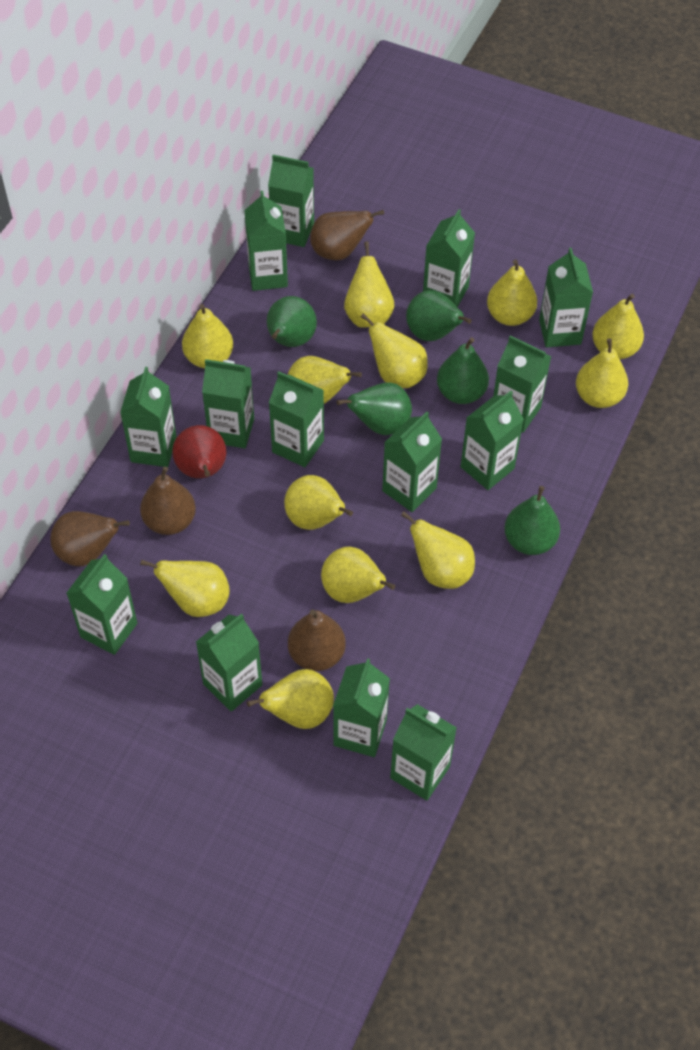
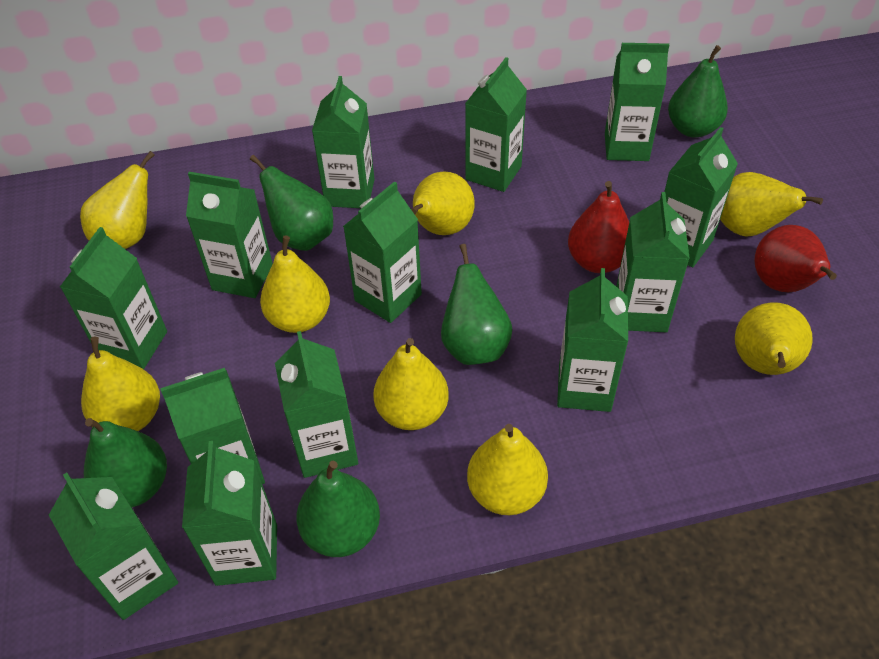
brown pear: 4 -> 0
green carton: 14 -> 13
red pear: 1 -> 2
yellow pear: 12 -> 8

